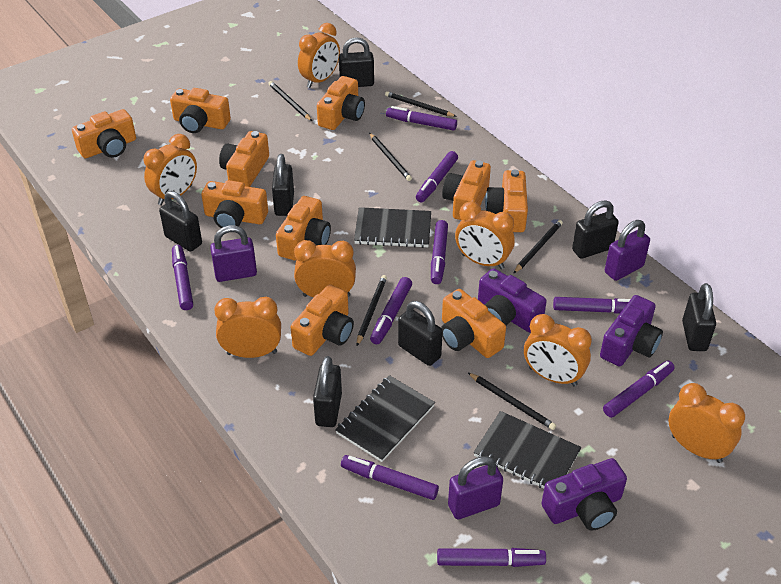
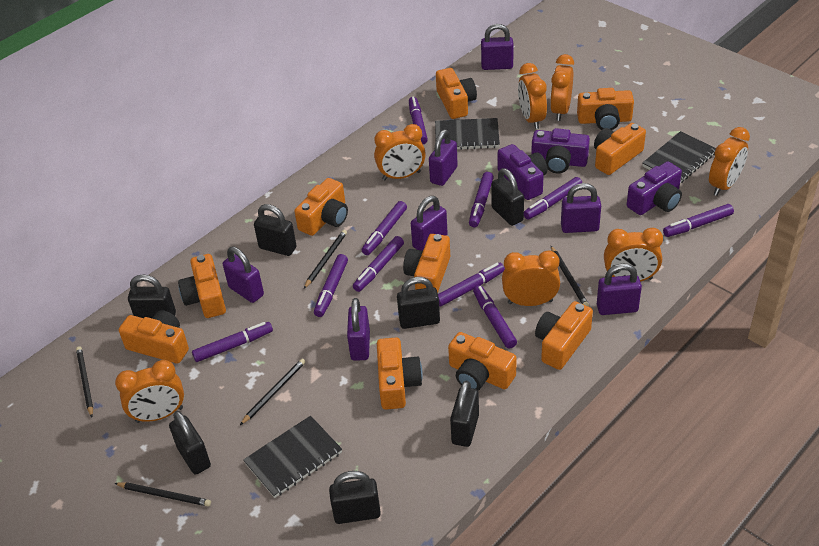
black pencil: 6 -> 5
purple marker: 9 -> 10
purple padlock: 3 -> 7

